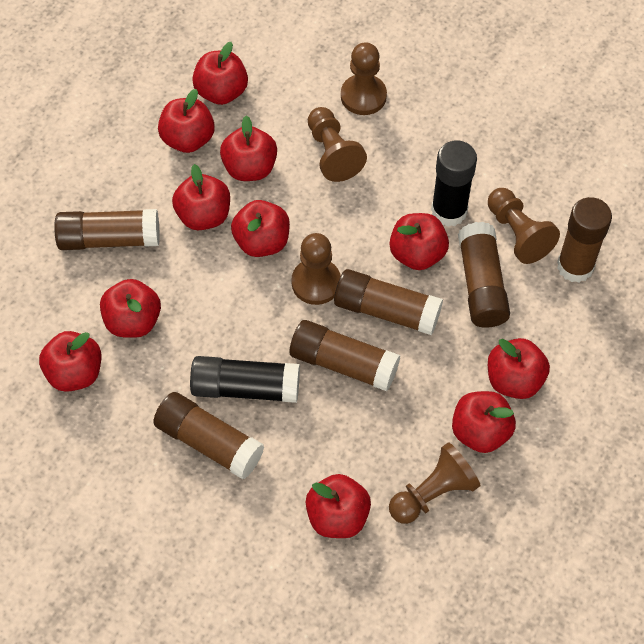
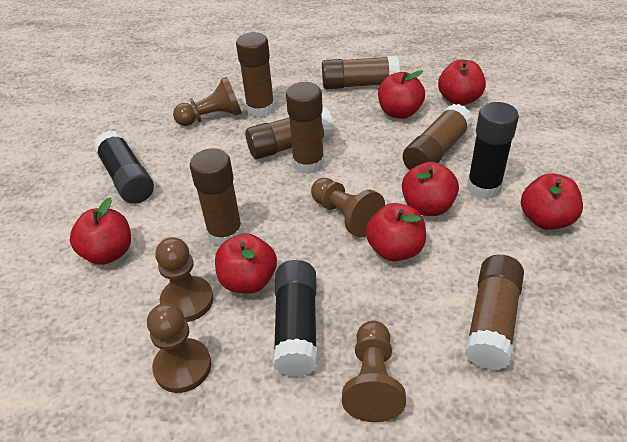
black glue stick: 2 -> 3
brown glue stick: 6 -> 7
red apple: 11 -> 7

